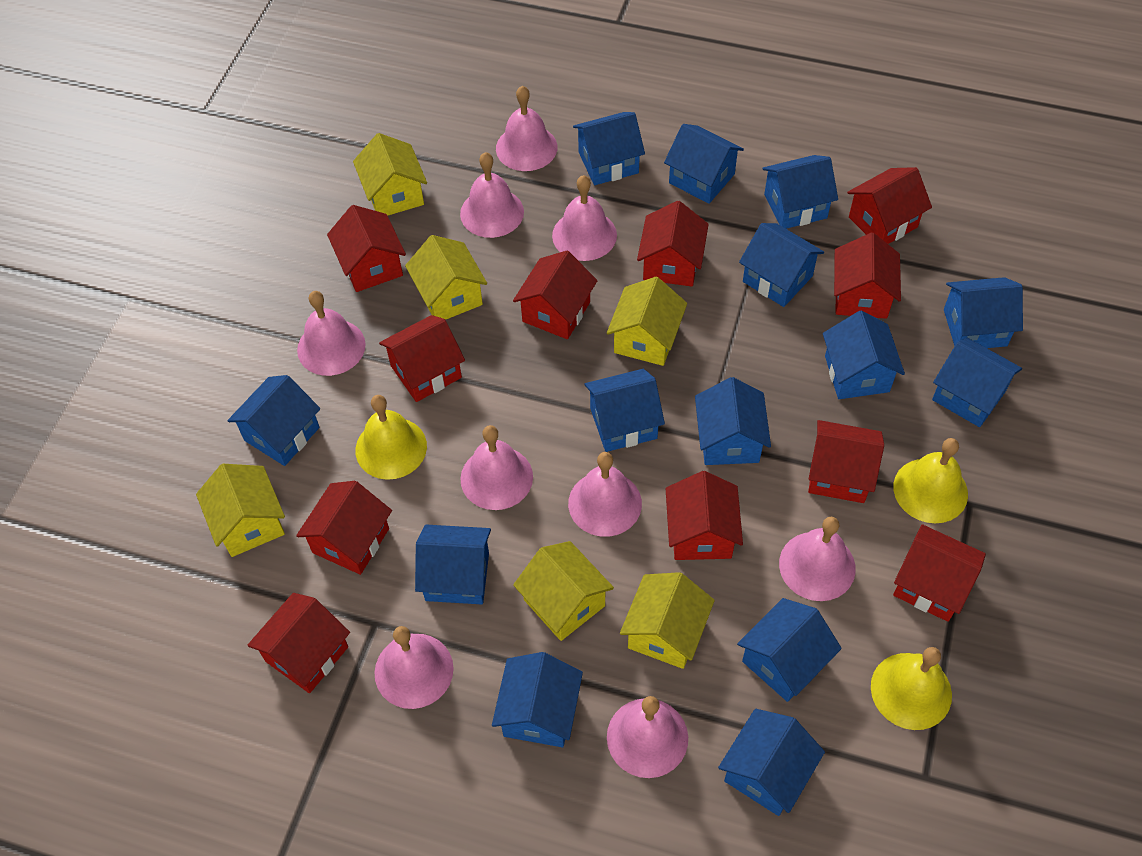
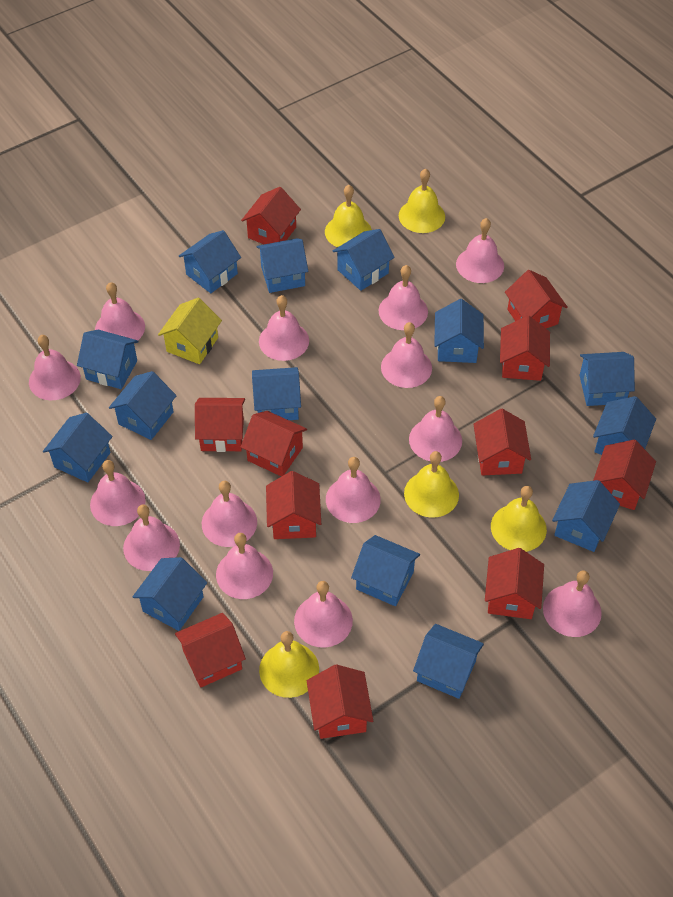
pink bell: 9 -> 14
yellow bell: 3 -> 5
yellow house: 6 -> 1

